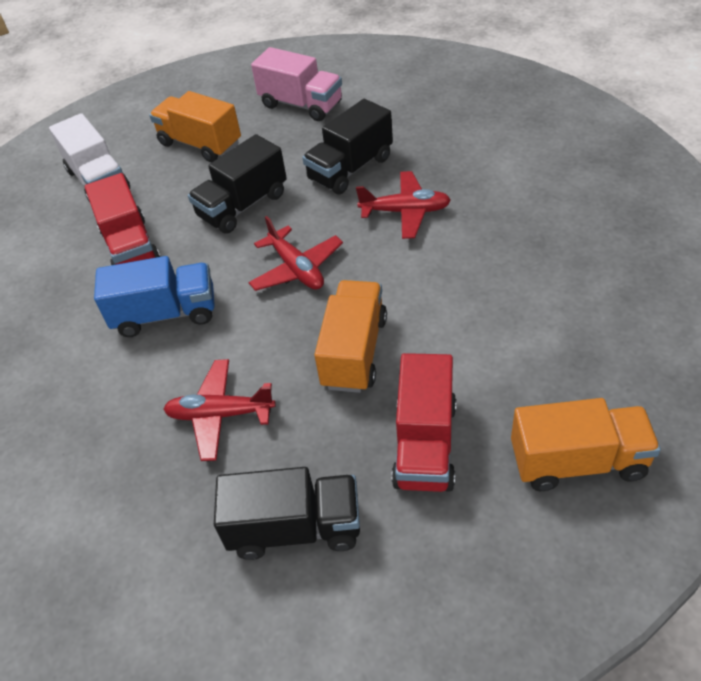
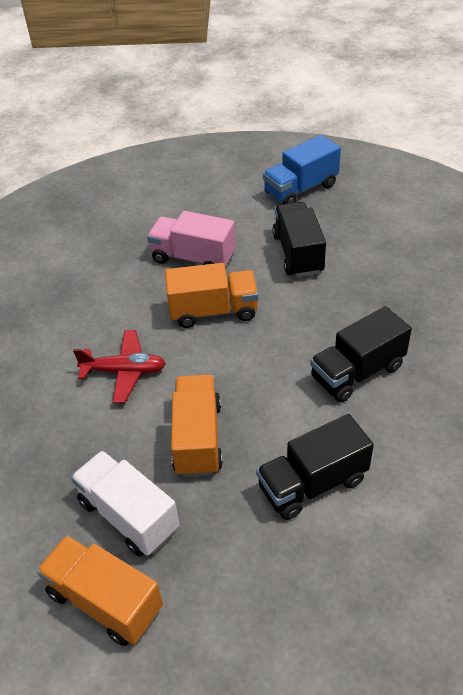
red plane: 3 -> 1
red truck: 2 -> 0

